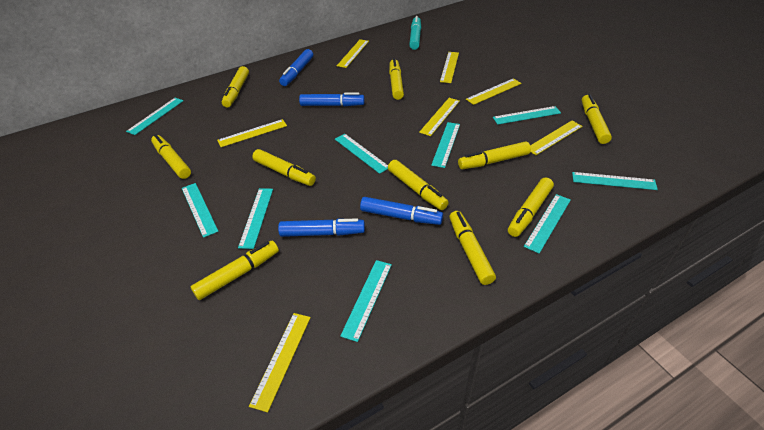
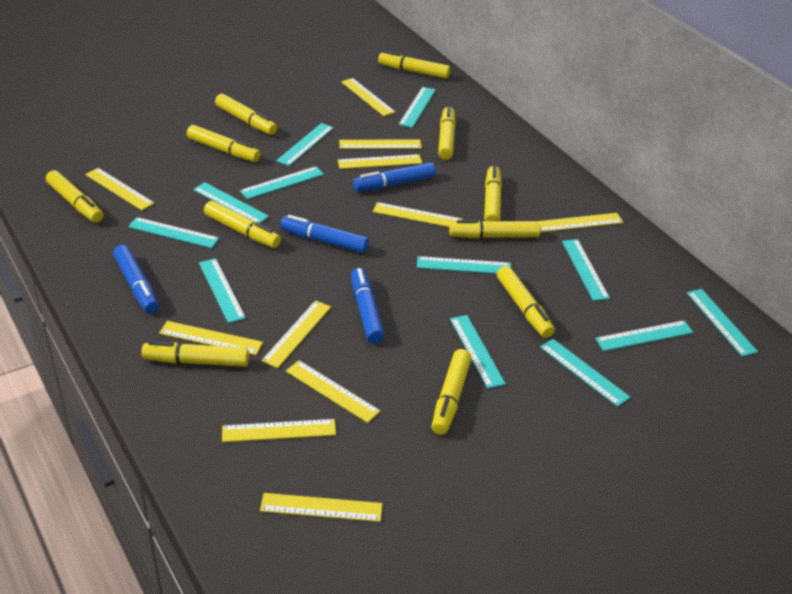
turquoise marker: 1 -> 0
turquoise ruler: 9 -> 12
yellow marker: 10 -> 11
yellow ruler: 7 -> 11

